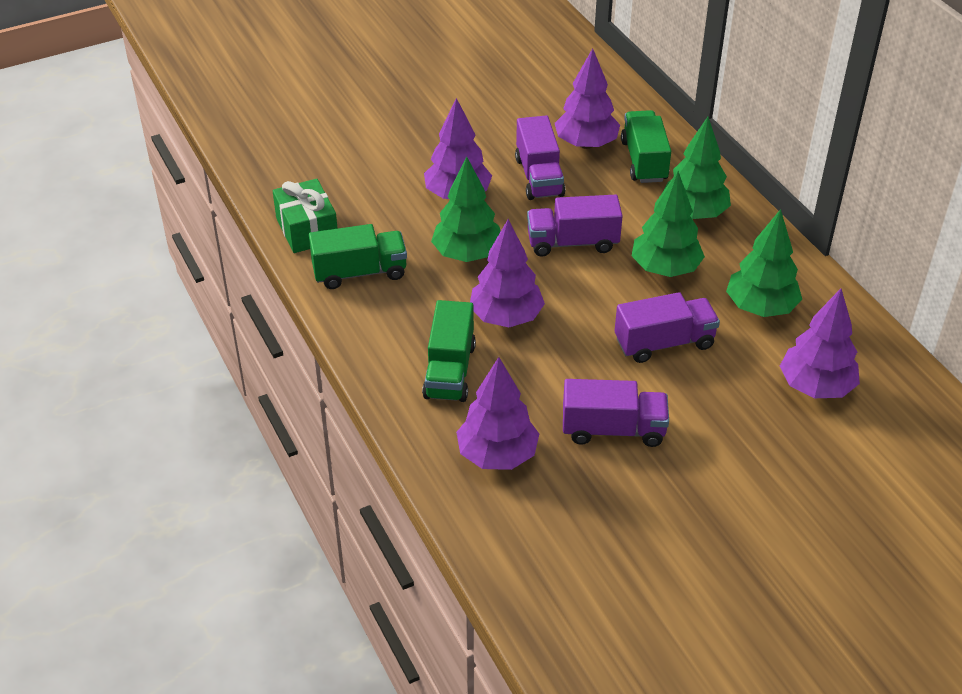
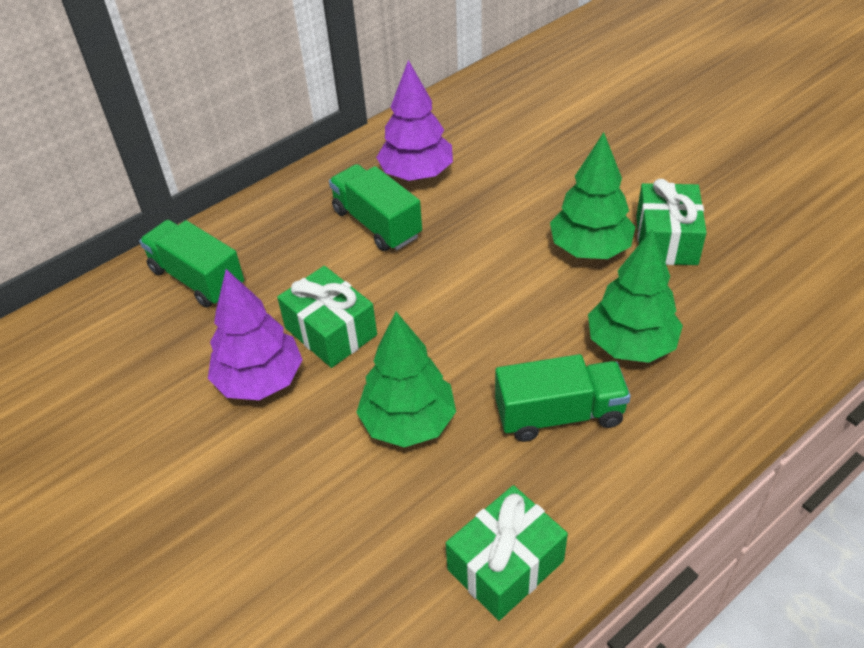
green gift: 1 -> 3
green tree: 4 -> 3
purple tree: 5 -> 2
purple truck: 4 -> 0

